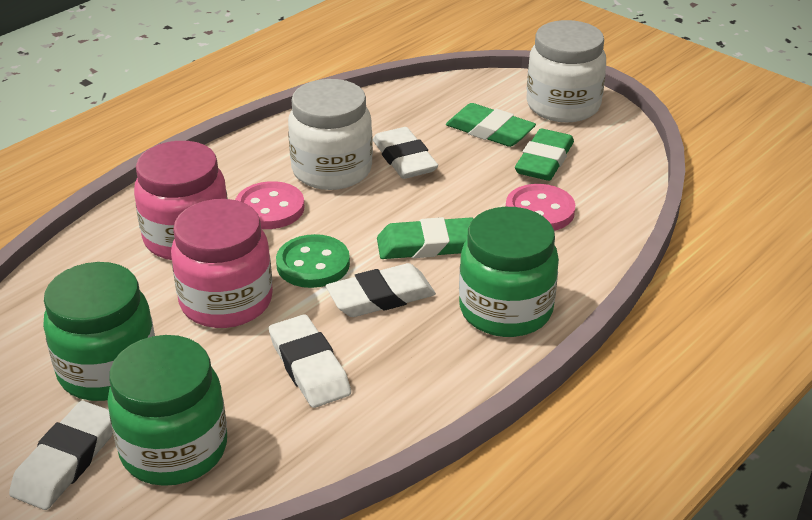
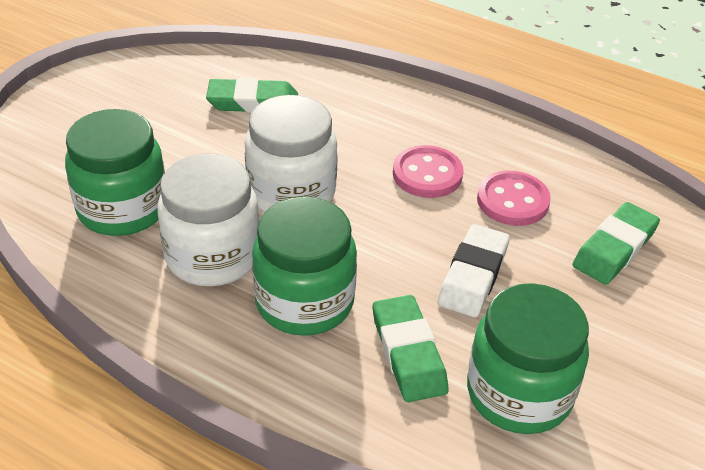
green button: 1 -> 0
pink jar: 2 -> 0
white eraser: 4 -> 1

